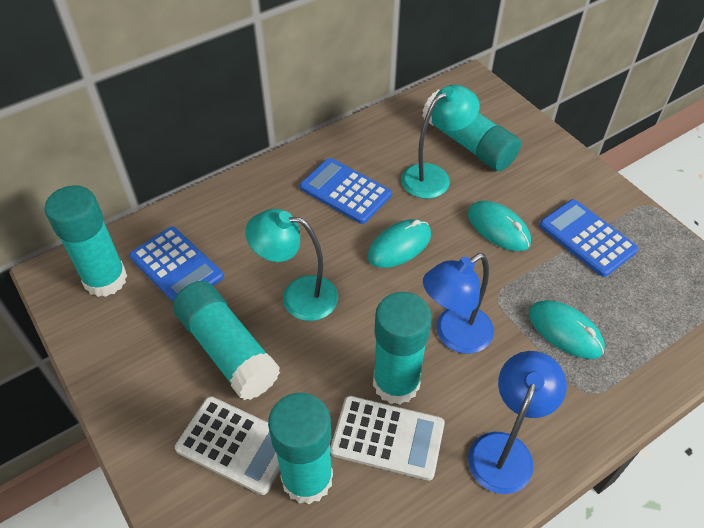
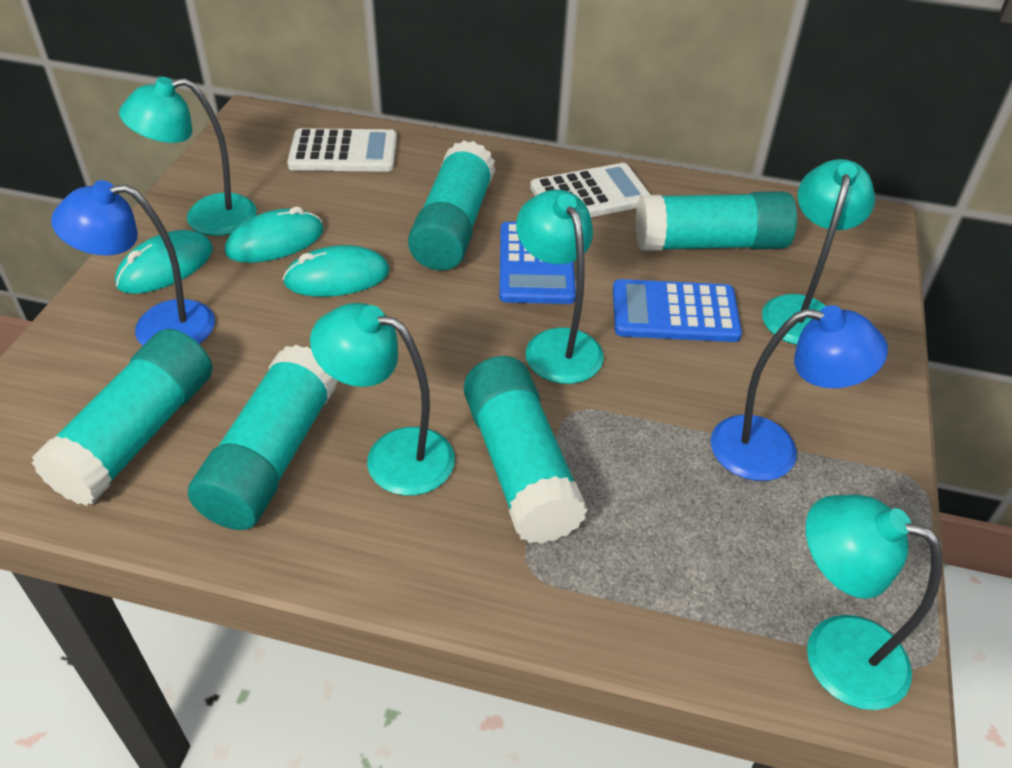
blue calculator: 3 -> 2
turquoise lamp: 2 -> 5

